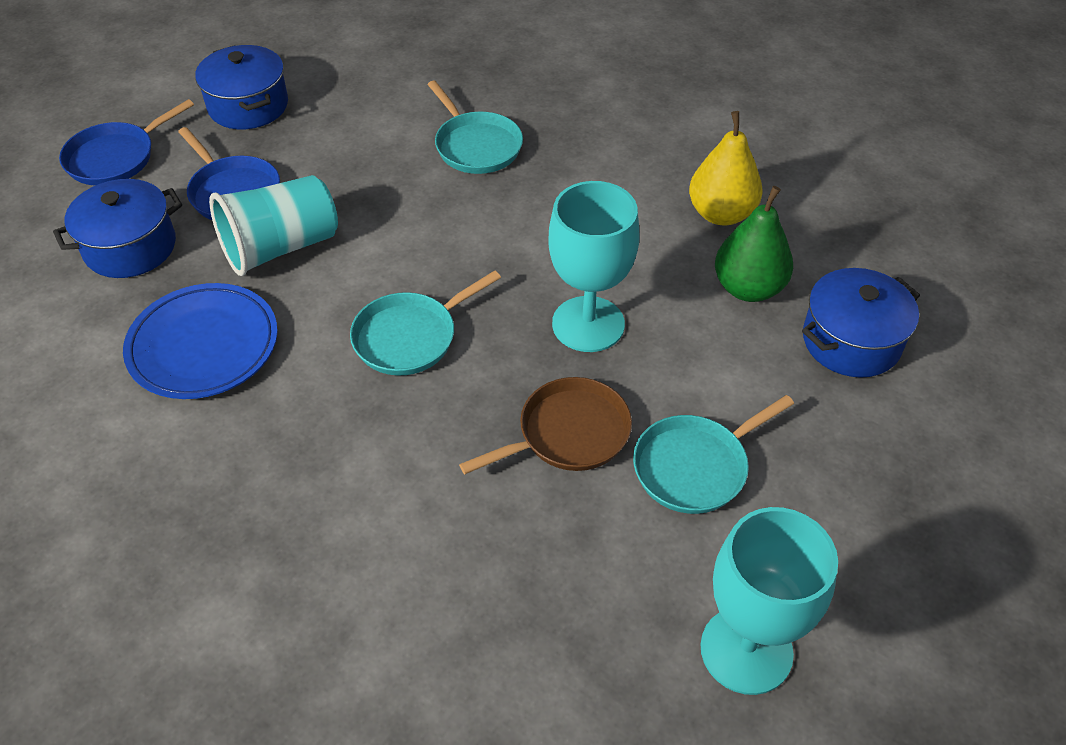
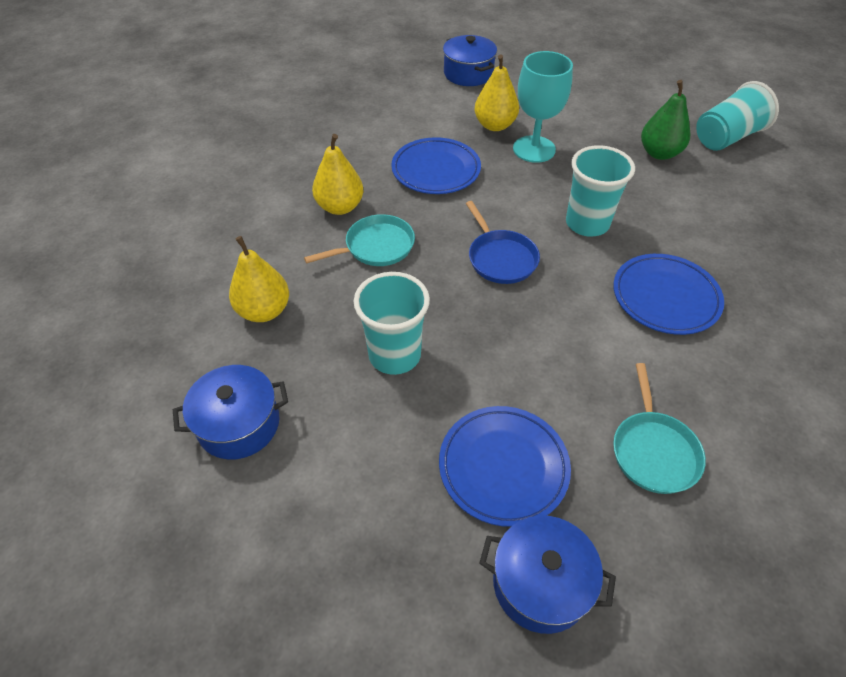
blue pan: 2 -> 1
blue plate: 1 -> 3
brown pan: 1 -> 0
turquoise cup: 1 -> 3
turquoise goblet: 2 -> 1
turquoise pan: 3 -> 2
yellow pear: 1 -> 3

